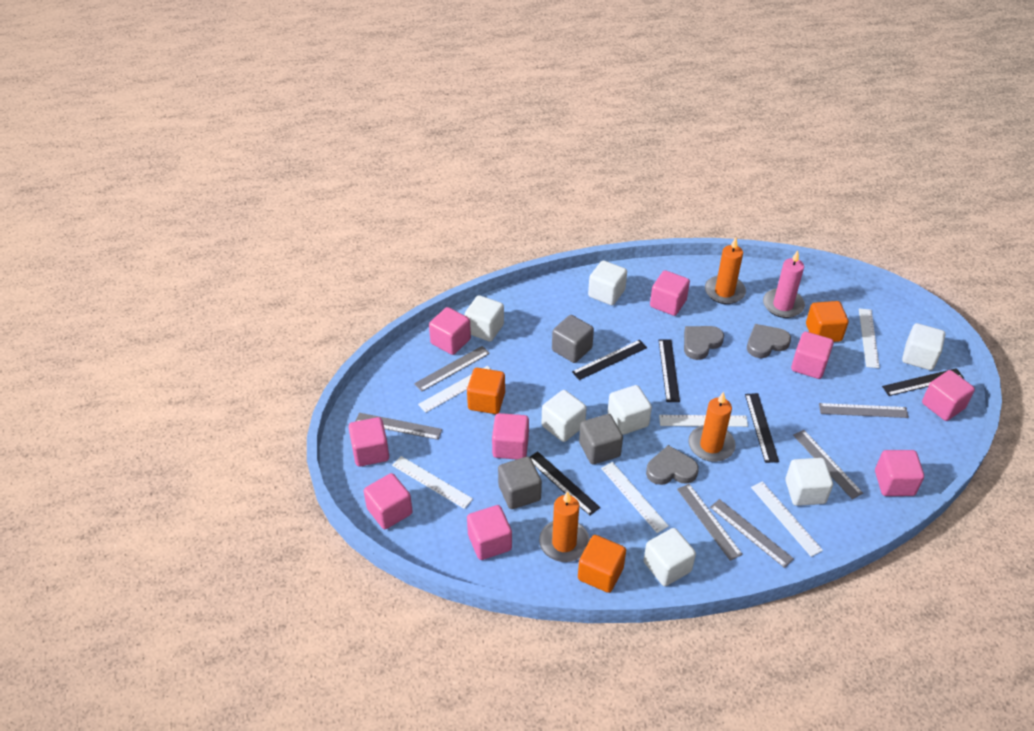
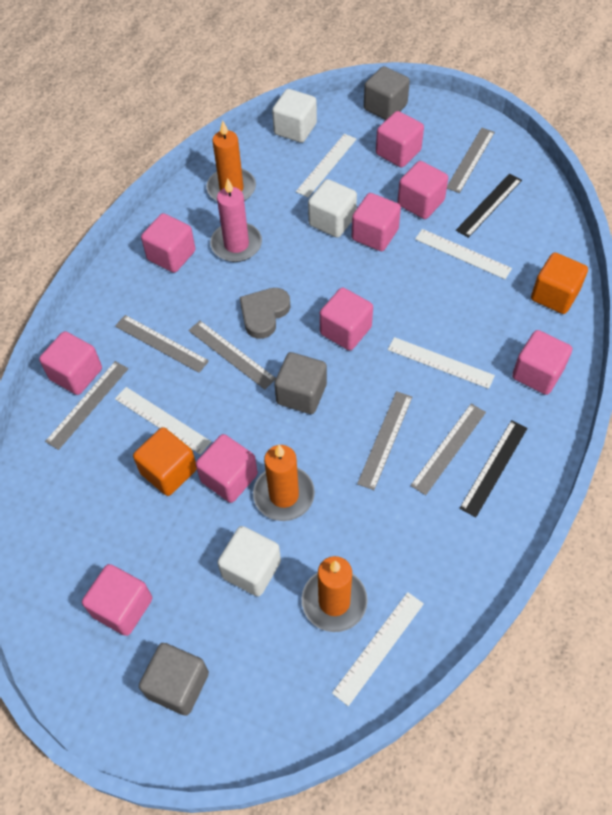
black ruler: 5 -> 2
grey heart: 3 -> 1
orange cube: 3 -> 2
white cube: 7 -> 3
white ruler: 6 -> 5

